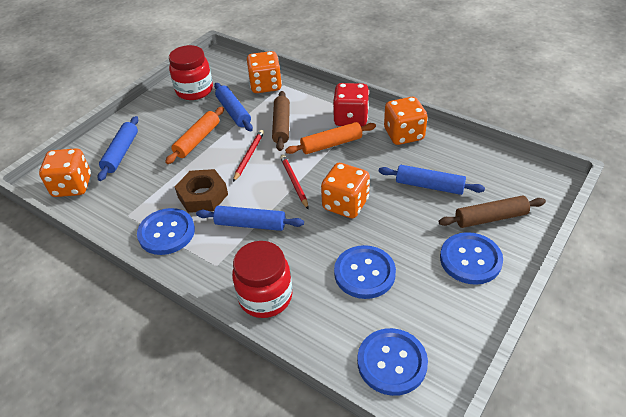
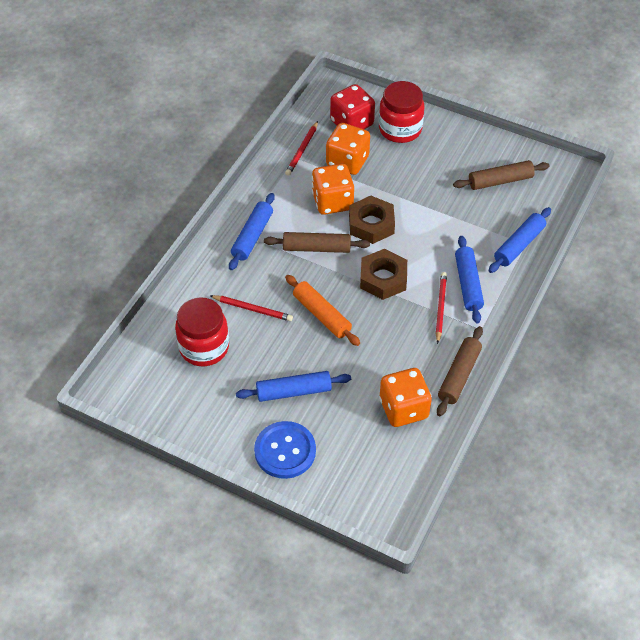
blue button: 4 -> 1
brown nut: 1 -> 2
brown rolling pin: 2 -> 3
orange dice: 4 -> 3
orange rolling pin: 2 -> 1
red pencil: 2 -> 3

